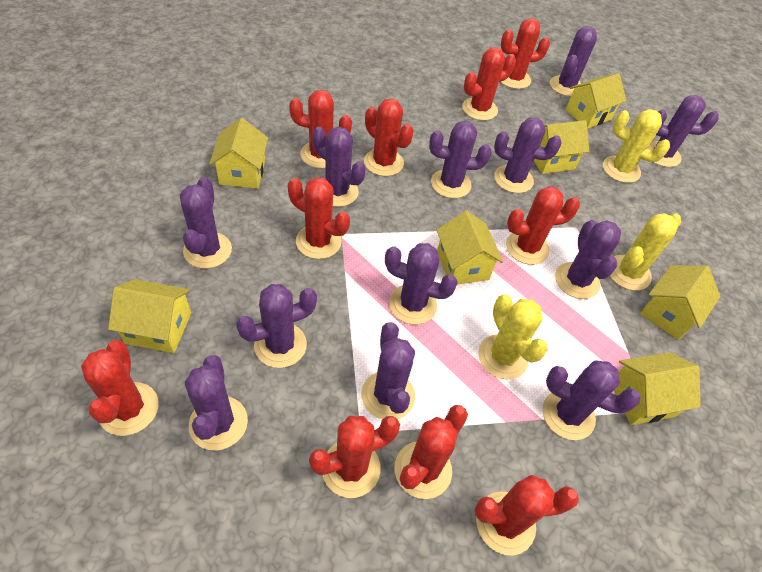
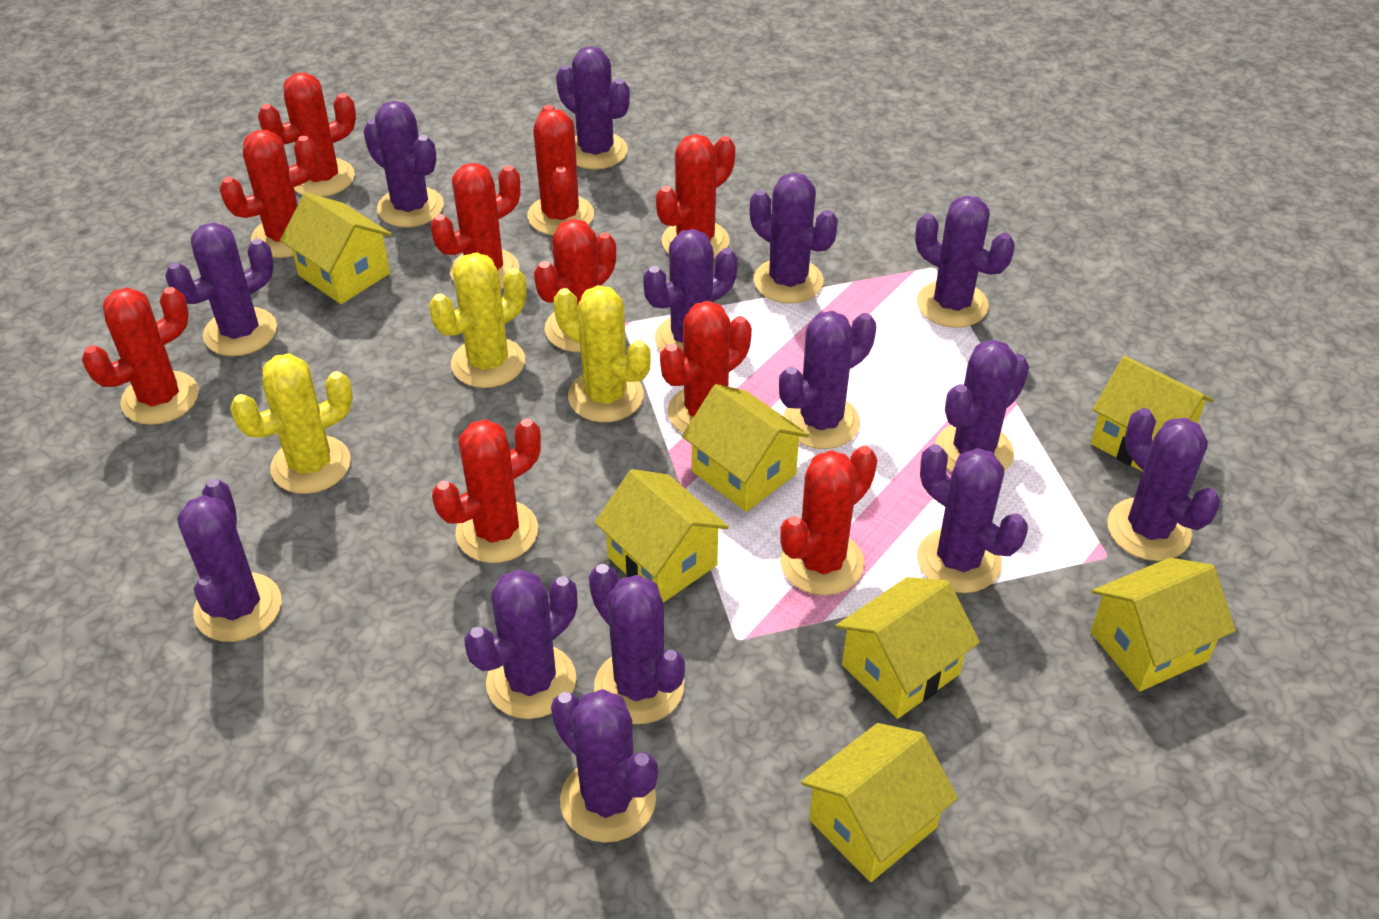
purple cactus: 12 -> 14

